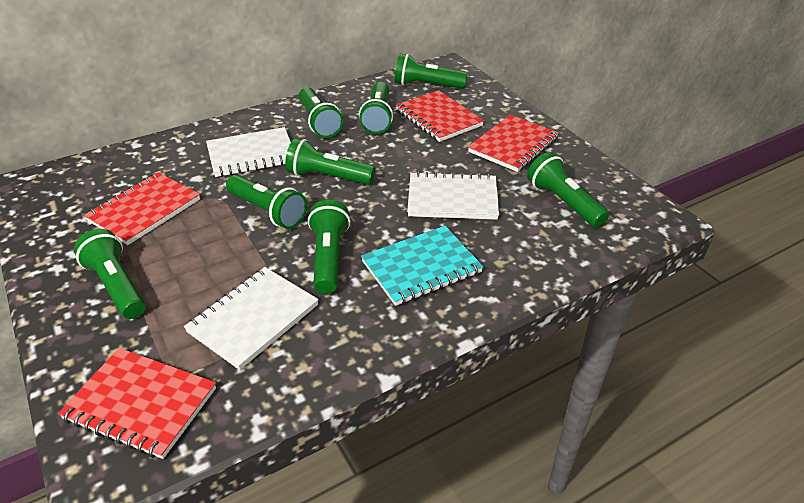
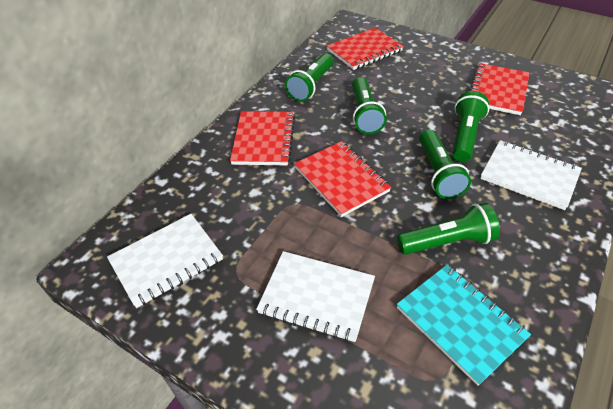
green flashlight: 8 -> 5

